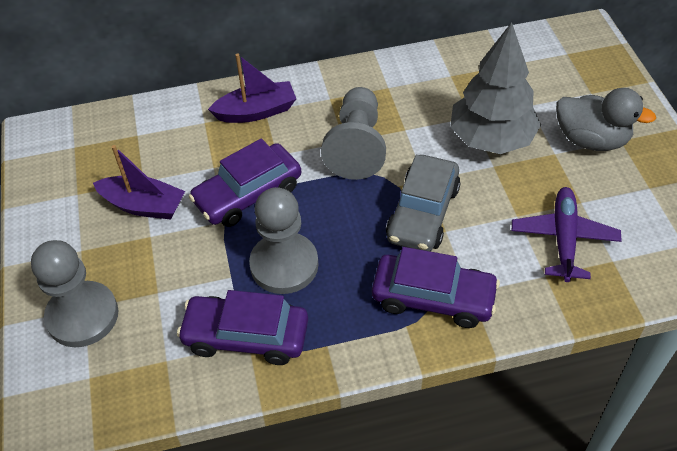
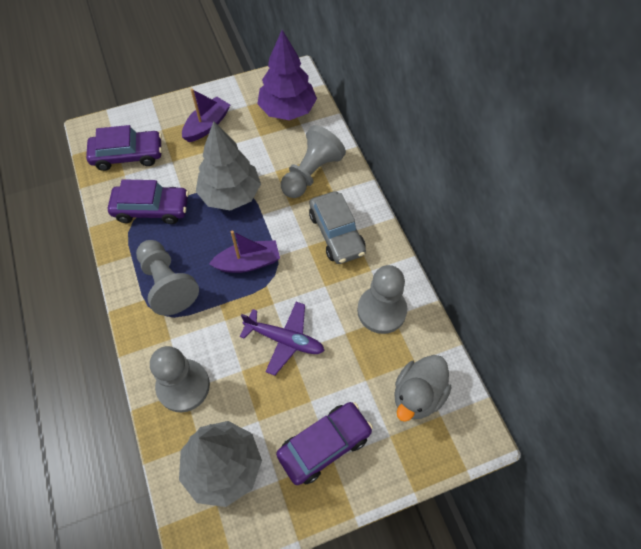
grey pawn: 3 -> 4
grey tree: 1 -> 2
purple tree: 0 -> 1

